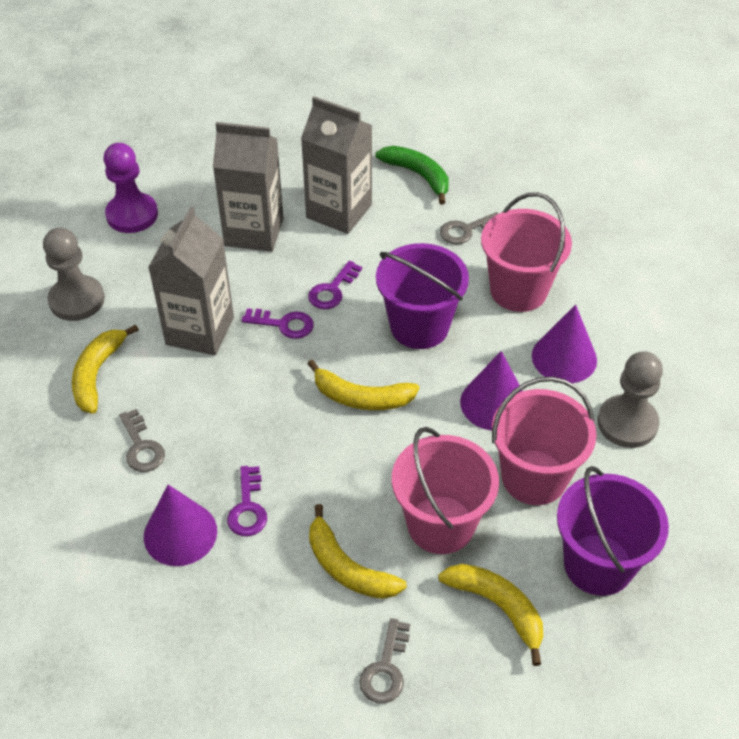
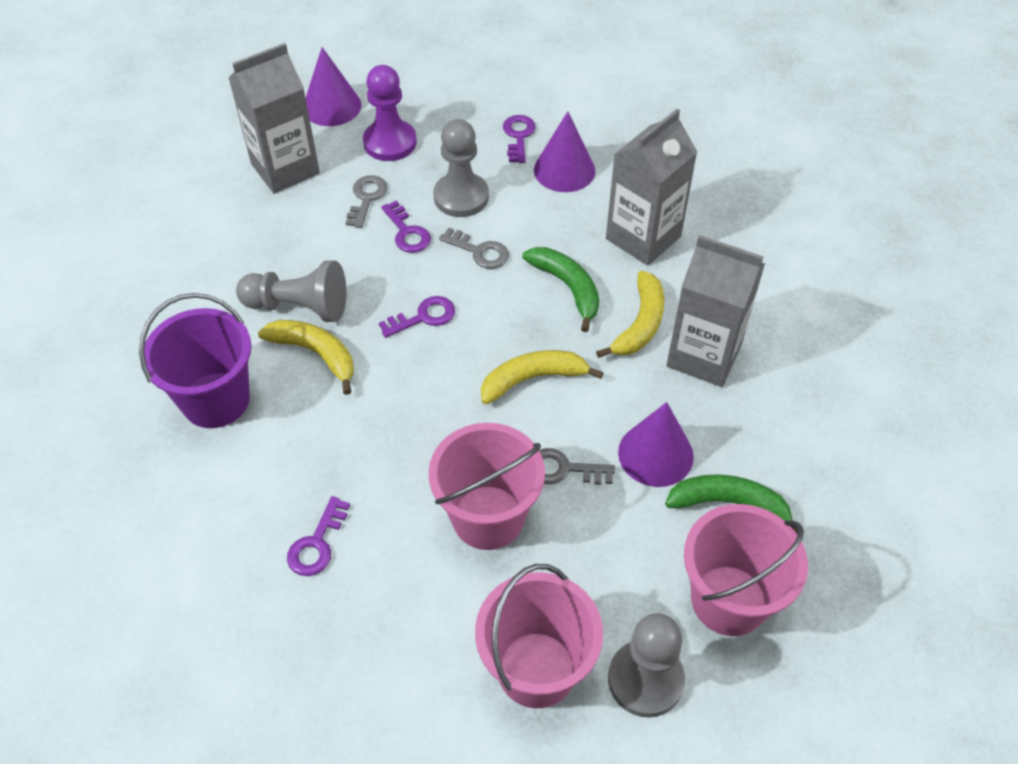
green banana: 1 -> 2
grey pawn: 2 -> 3
purple bucket: 2 -> 1
purple key: 3 -> 4
yellow banana: 4 -> 3

